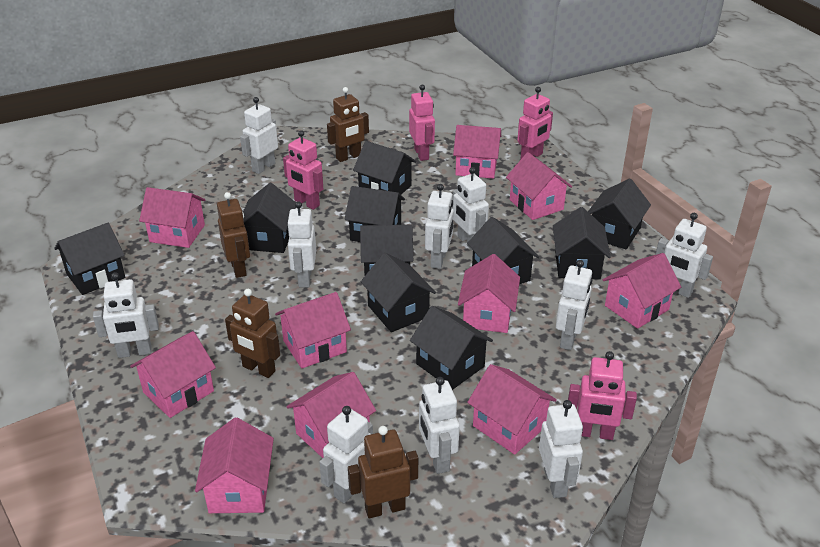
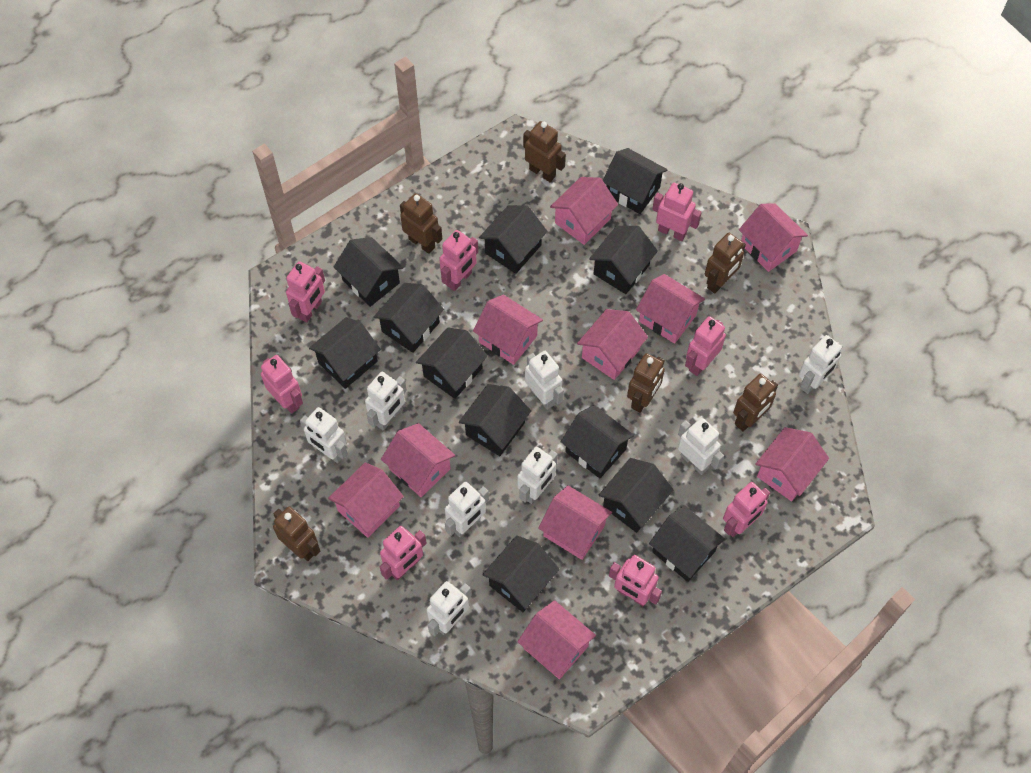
black house: 10 -> 12
brown robot: 4 -> 6
pink robot: 4 -> 8
white robot: 10 -> 8

